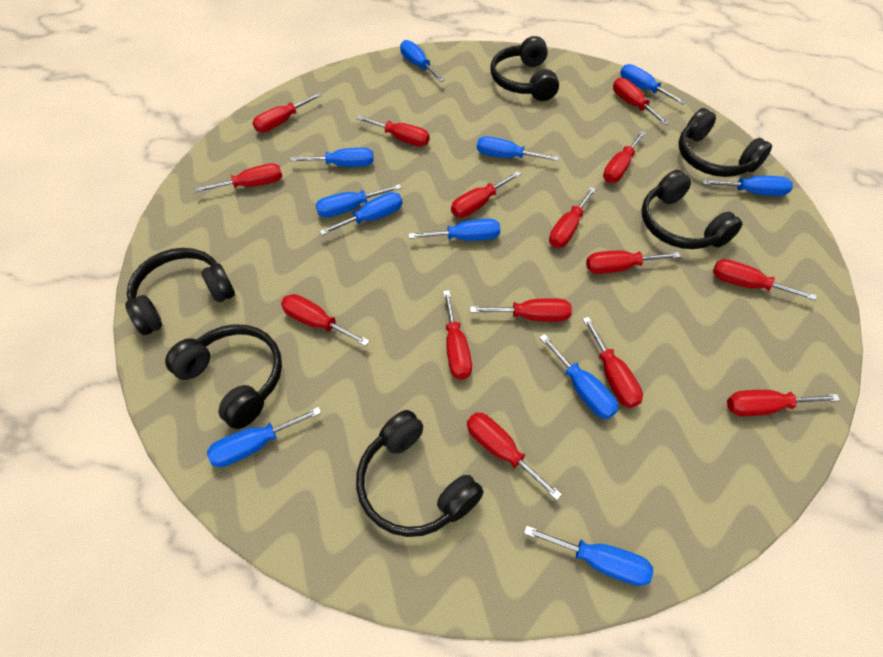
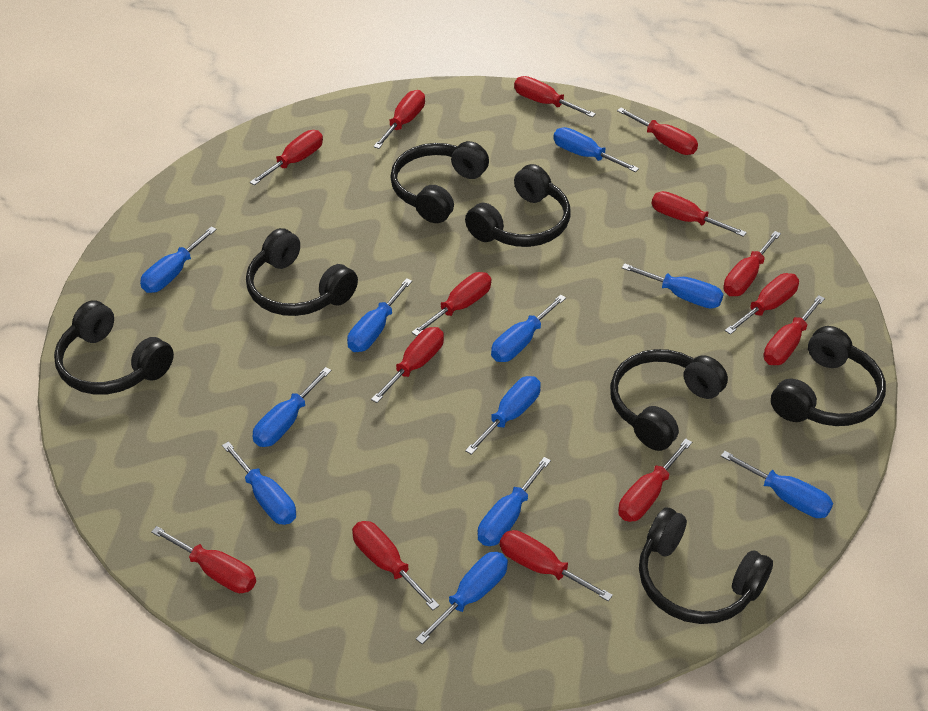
black headphones: 6 -> 7
red screwdriver: 15 -> 14

